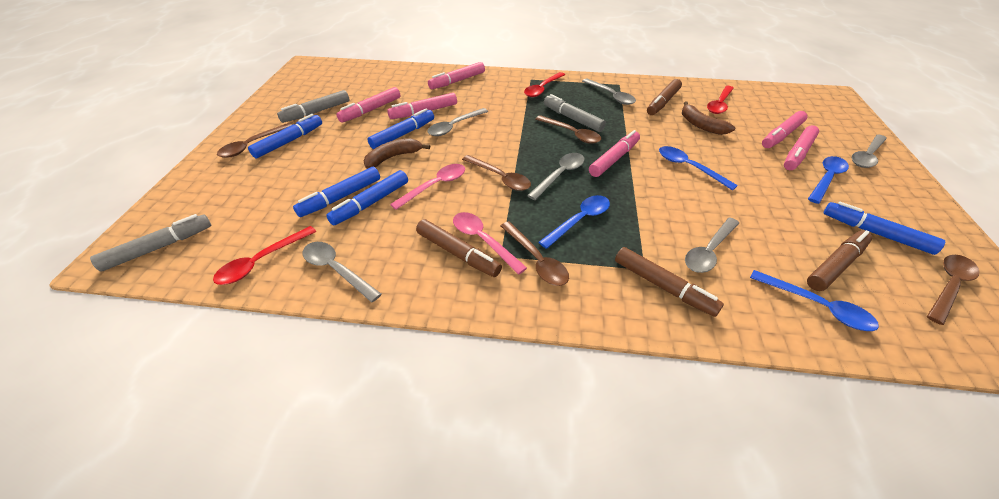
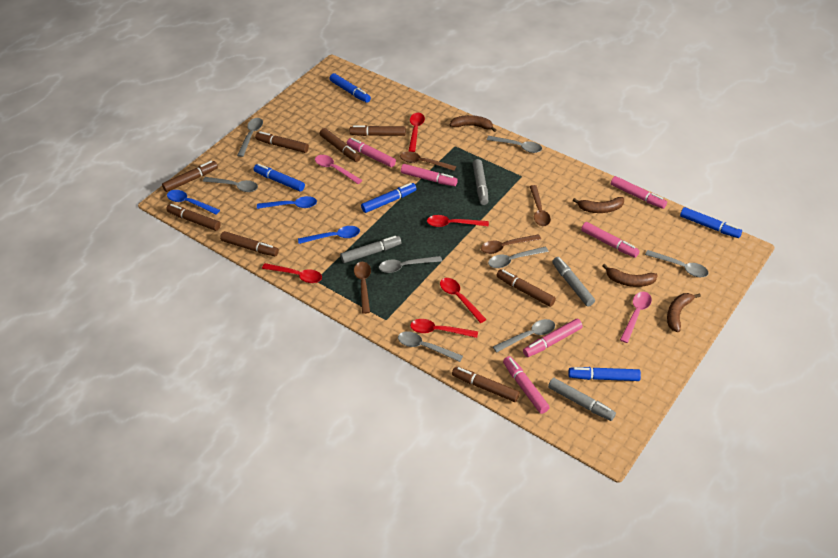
blue spoon: 4 -> 3
brown banana: 2 -> 4
brown marker: 4 -> 8
brown spoon: 5 -> 4
grey marker: 3 -> 4
grey spoon: 6 -> 8
red spoon: 3 -> 5

